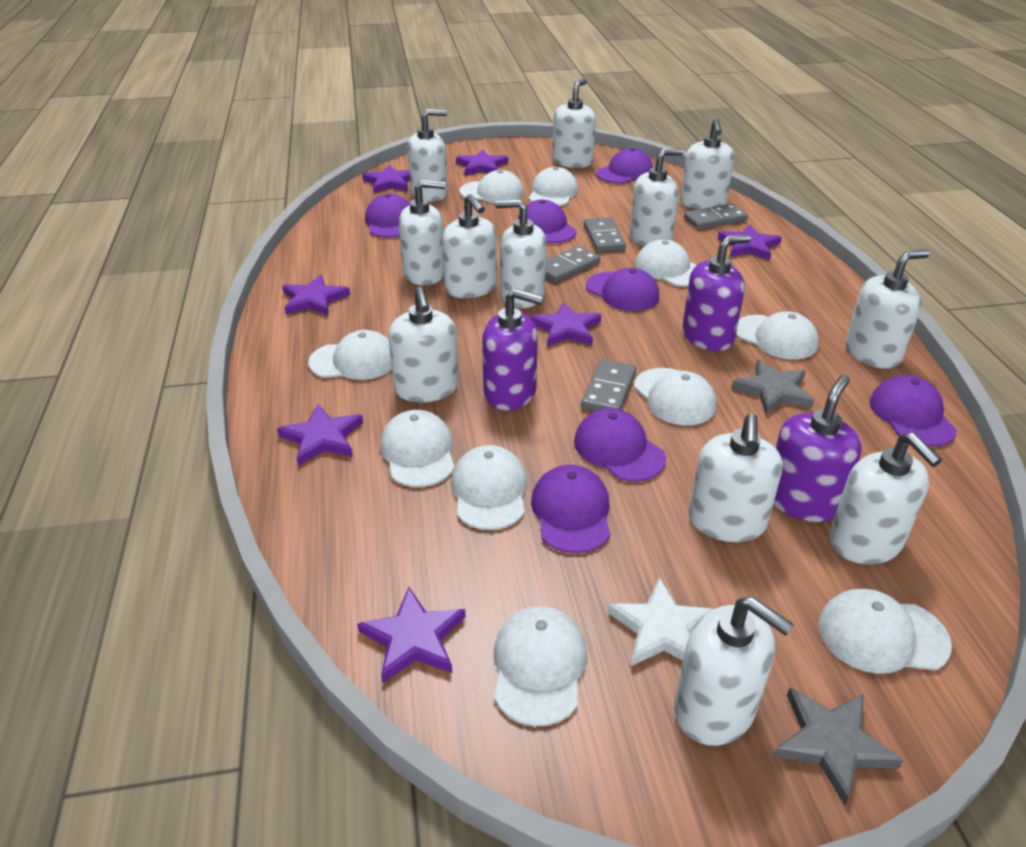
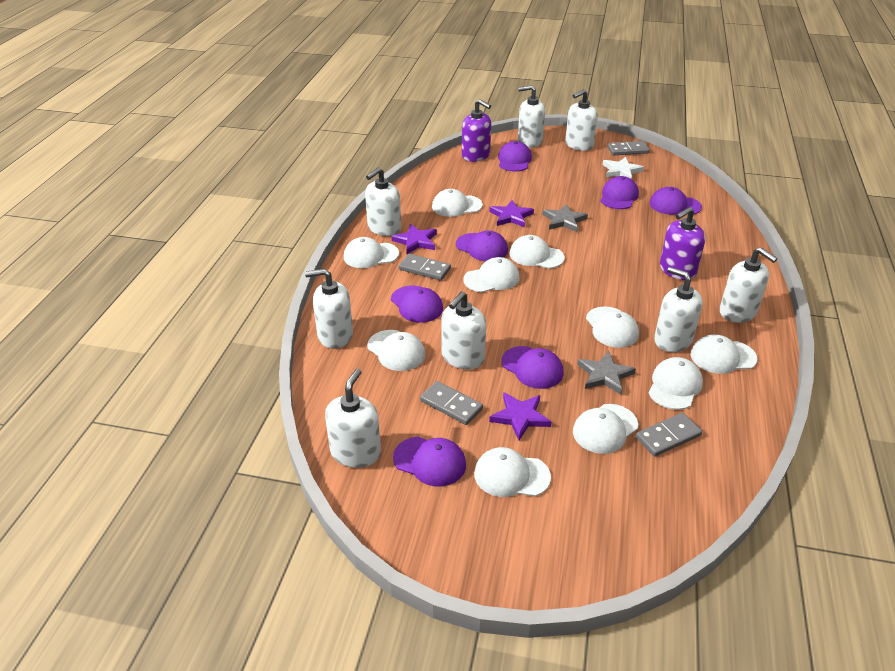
purple soap dispenser: 3 -> 2
purple star: 7 -> 3
white soap dispenser: 12 -> 8

